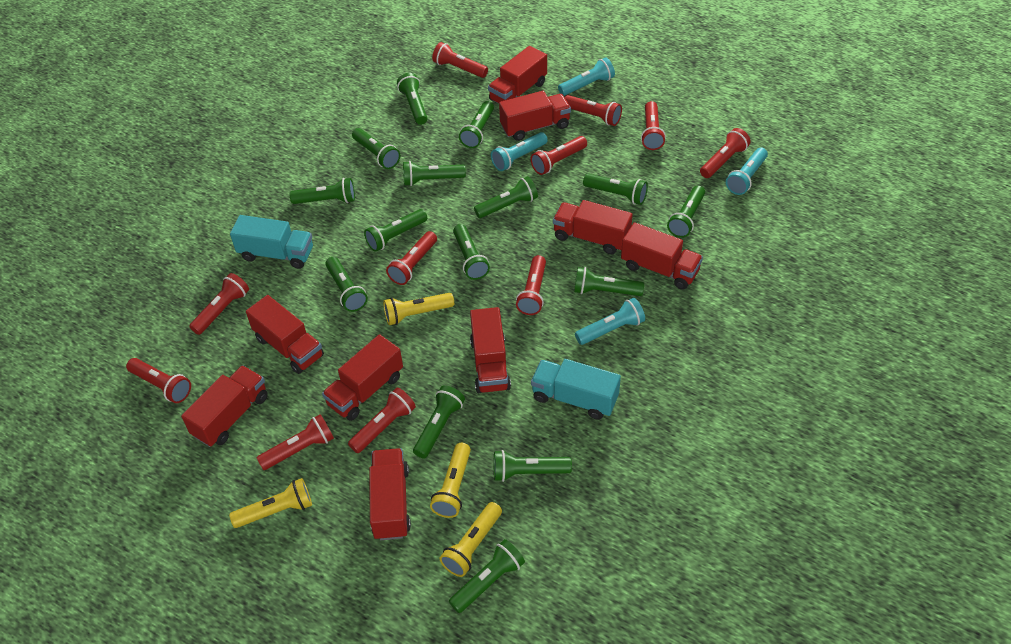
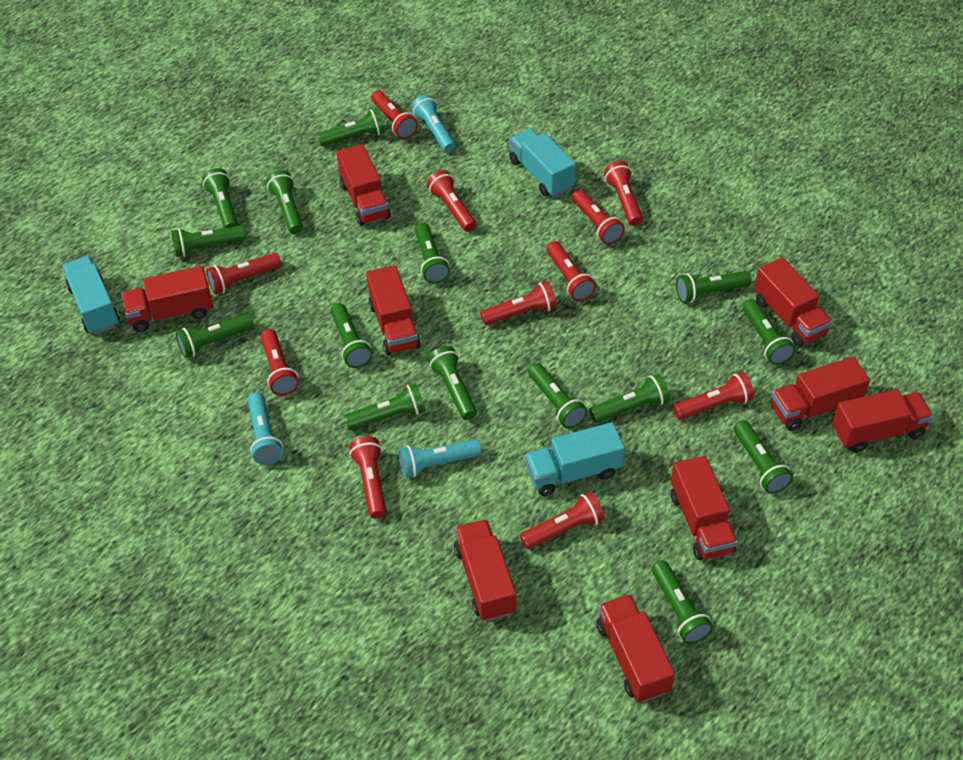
turquoise flashlight: 4 -> 3
turquoise truck: 2 -> 3
yellow flashlight: 4 -> 0

